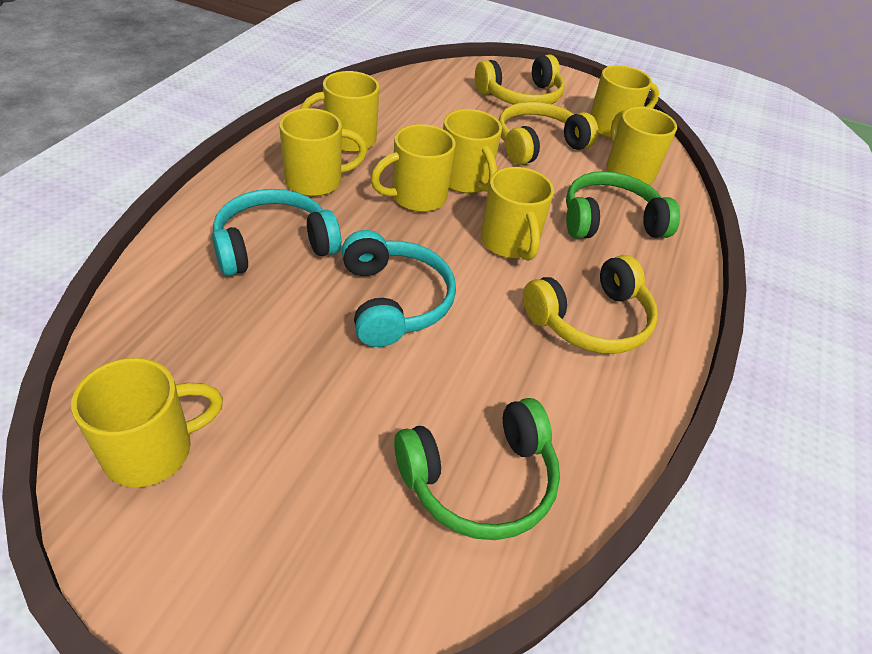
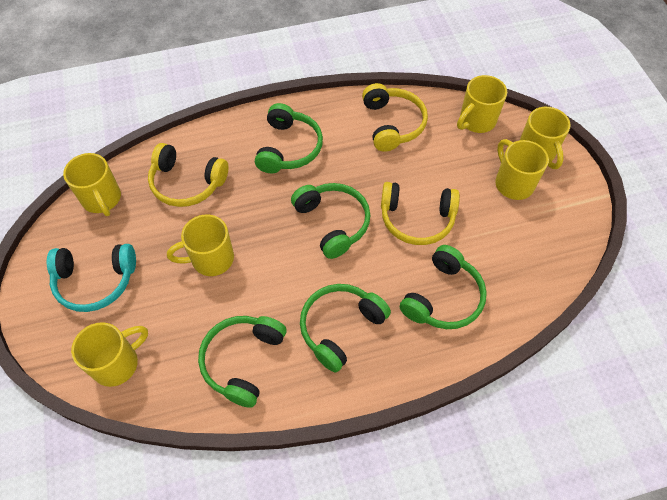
green headphones: 2 -> 5
turquoise headphones: 2 -> 1
yellow mug: 8 -> 6

